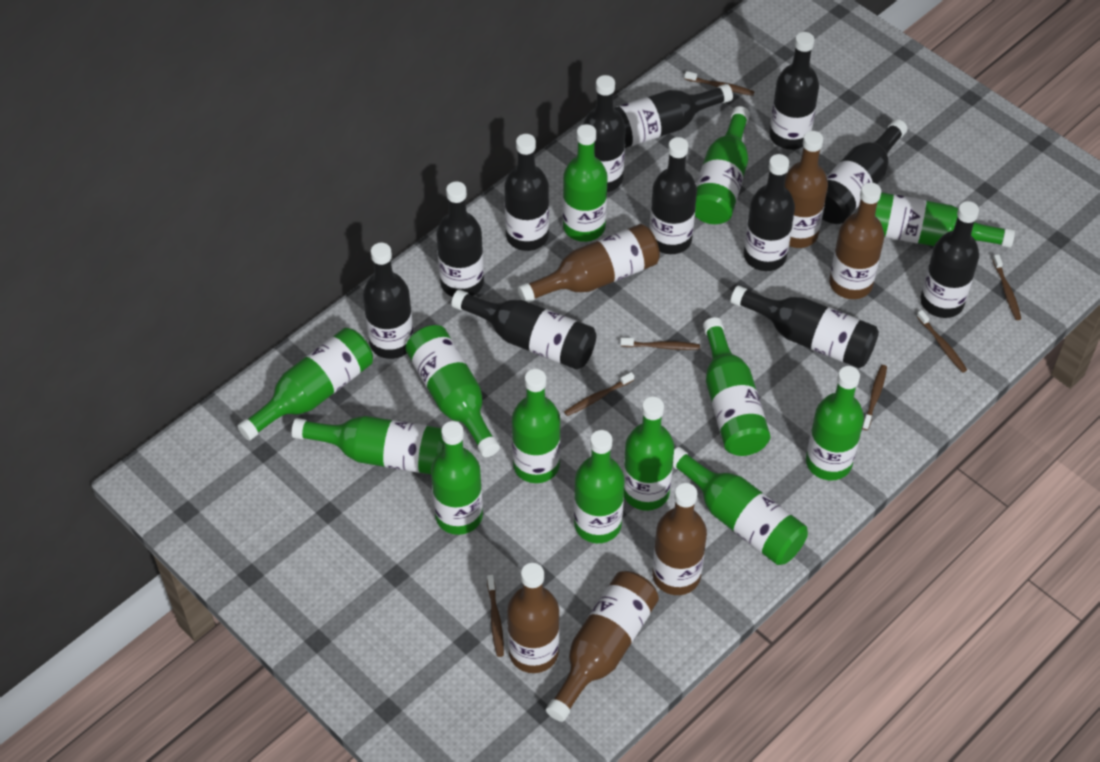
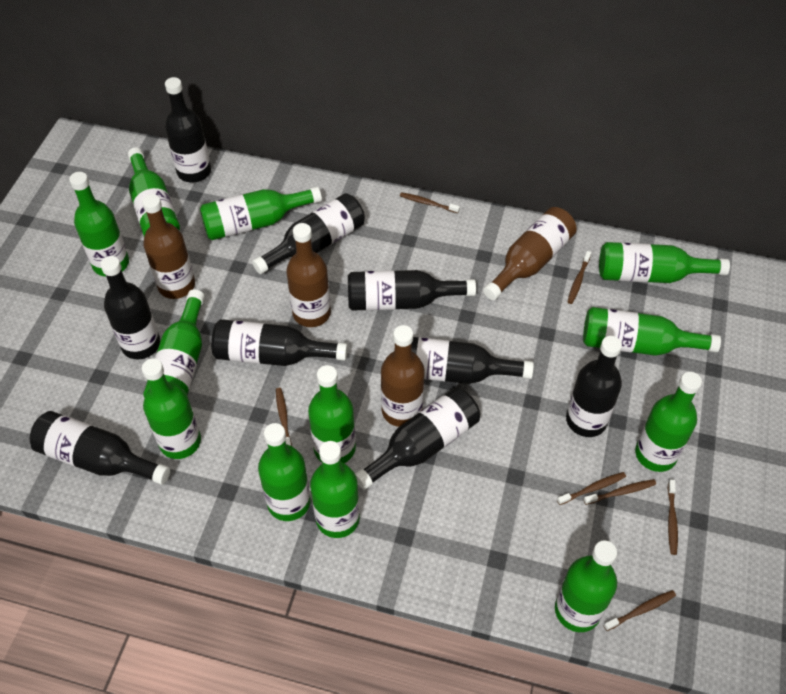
black bottle: 12 -> 9
brown bottle: 6 -> 4
green bottle: 13 -> 12

